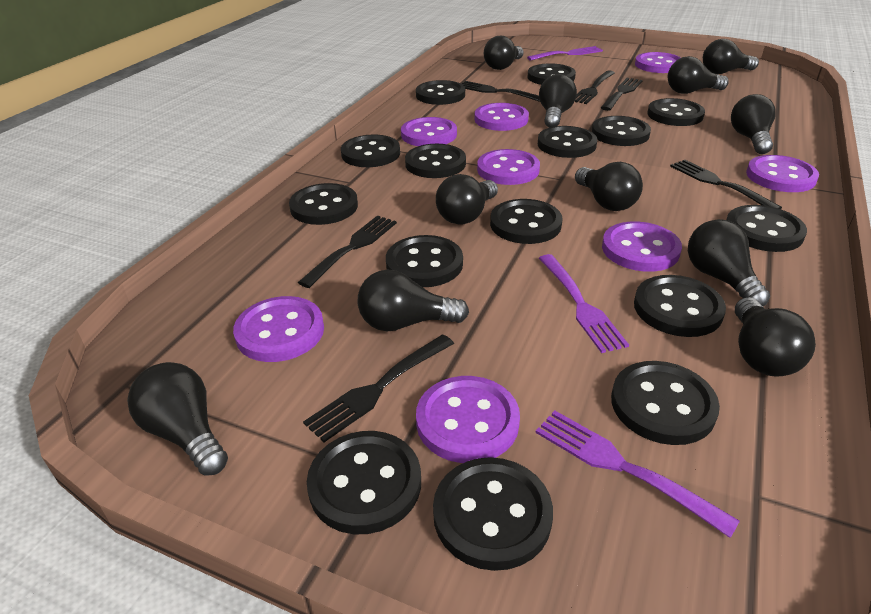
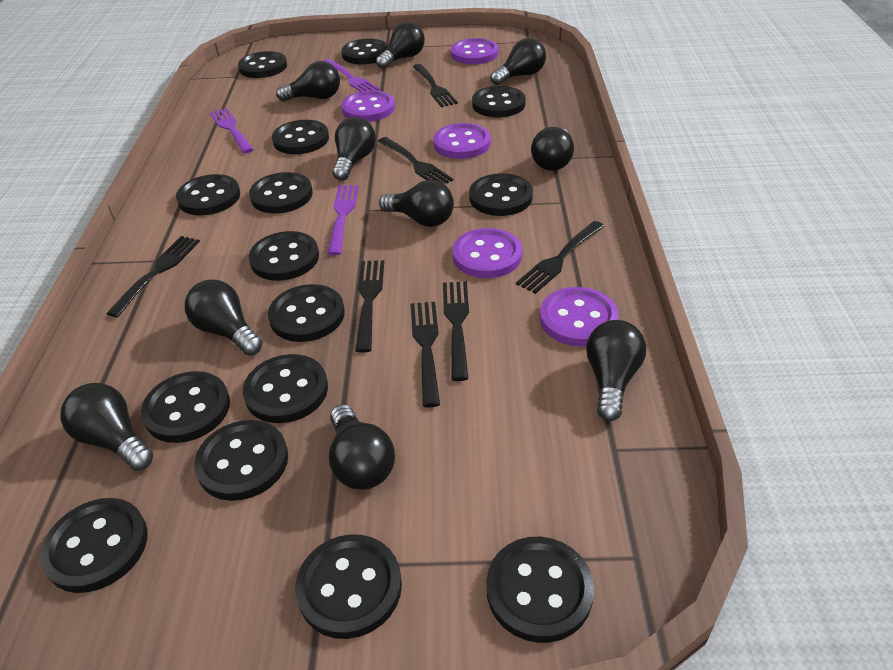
black fork: 6 -> 7
black light bulb: 11 -> 10
purple button: 8 -> 5

